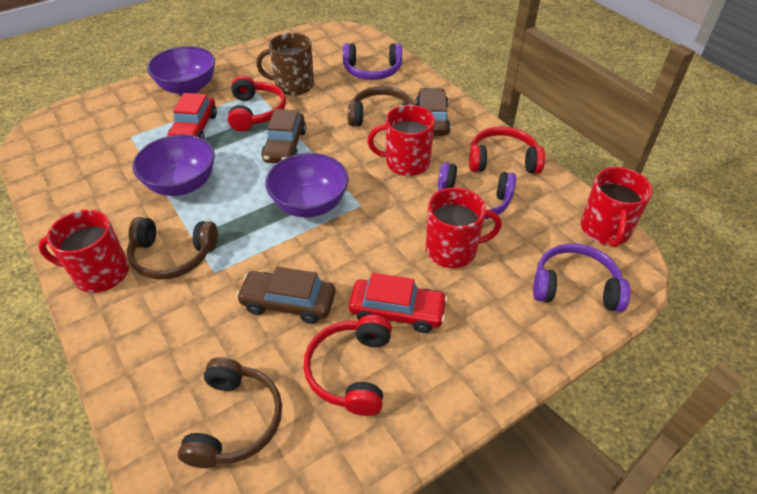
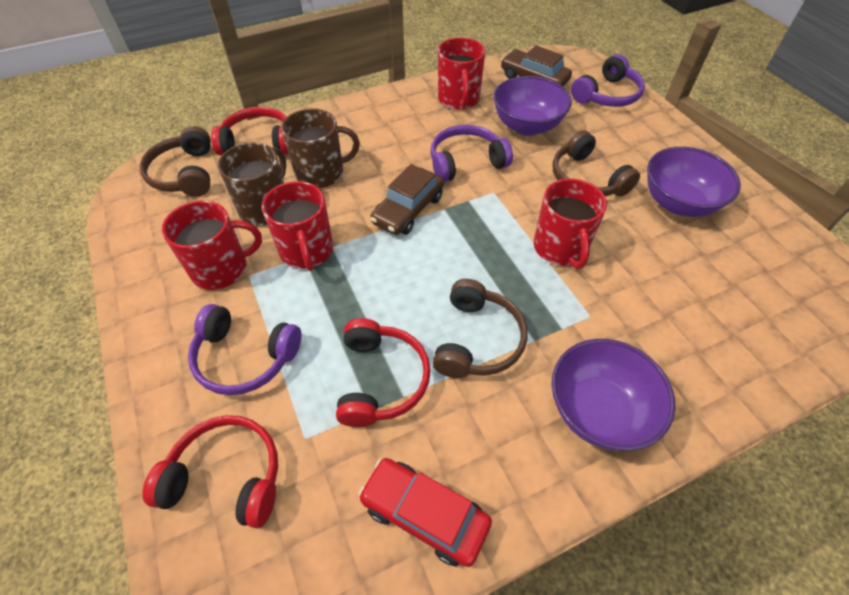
brown car: 3 -> 2
brown mug: 1 -> 2
red car: 2 -> 1

